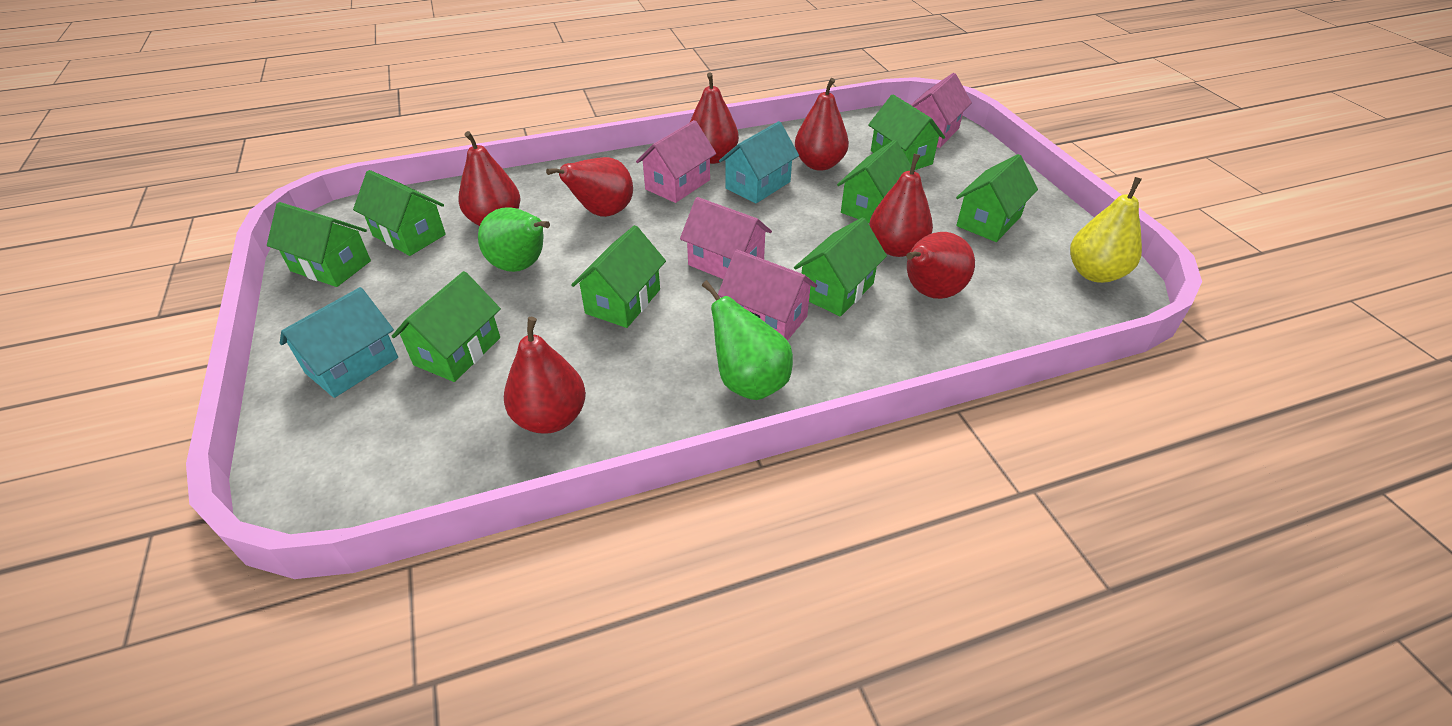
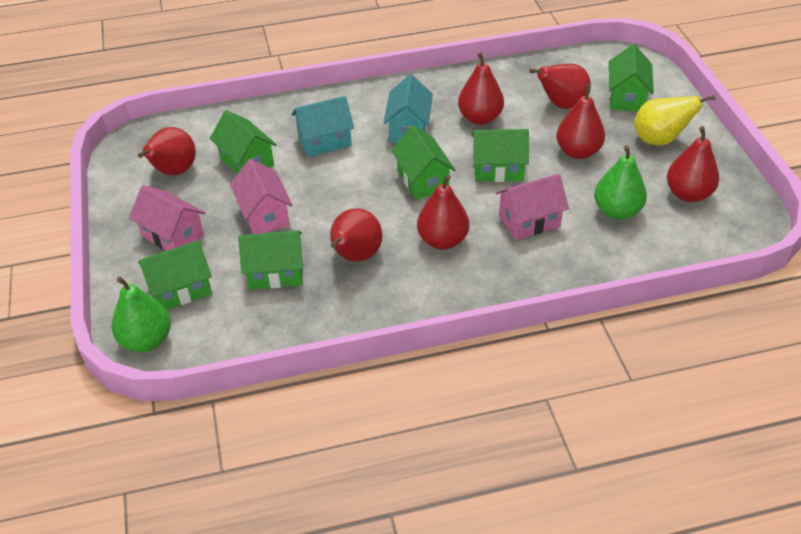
green house: 8 -> 6
pink house: 4 -> 3

